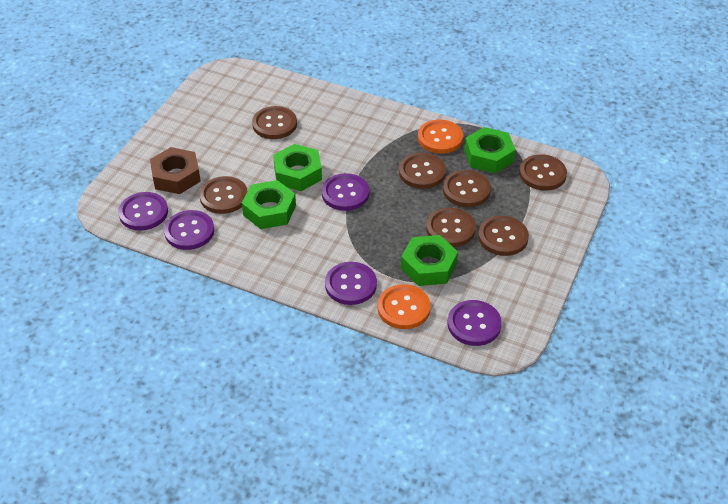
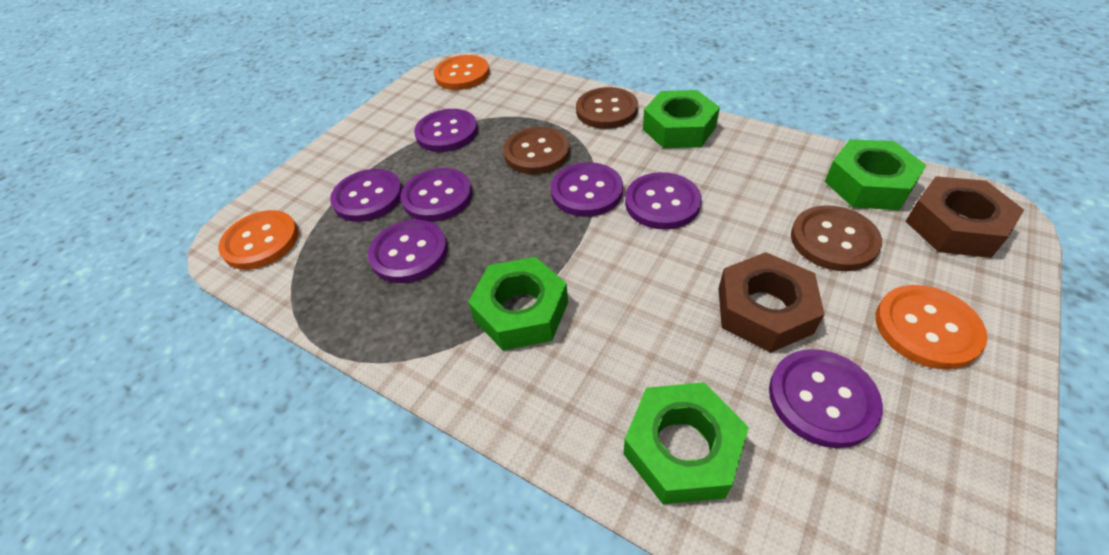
brown button: 7 -> 3
brown nut: 1 -> 2
orange button: 2 -> 3
purple button: 5 -> 7

